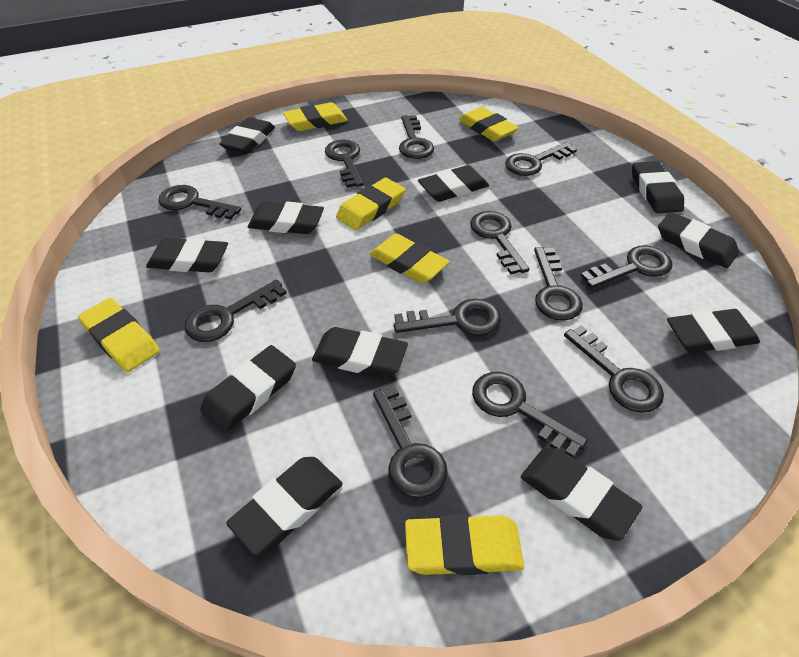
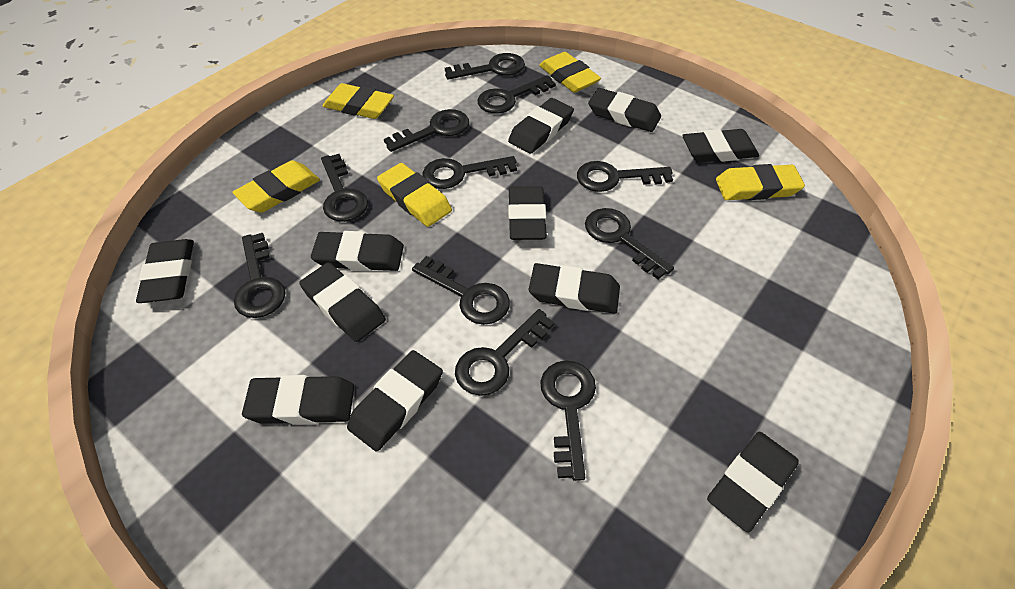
black key: 12 -> 11
yellow eraser: 6 -> 5

